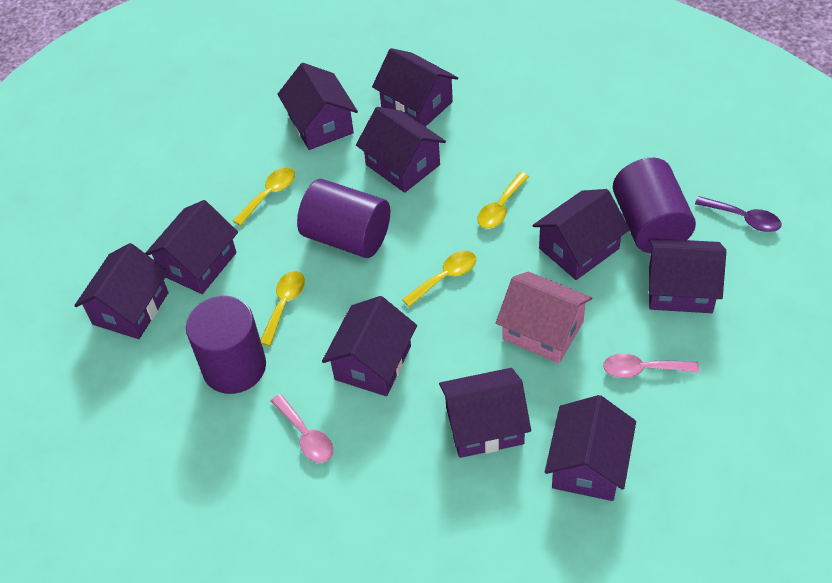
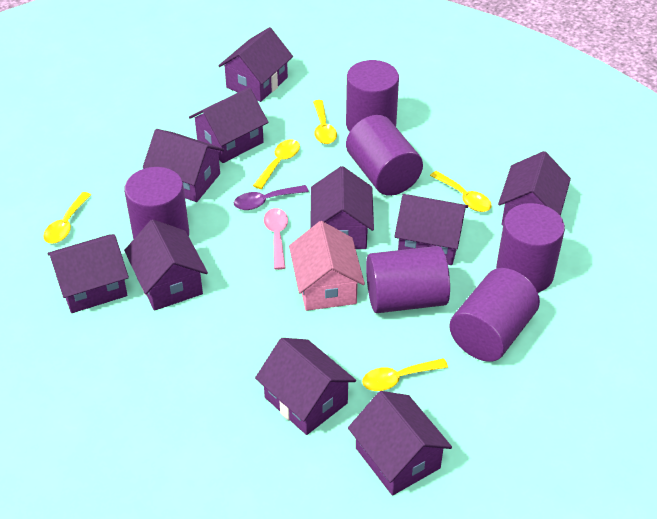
pink spoon: 2 -> 1
purple cylinder: 3 -> 6
yellow spoon: 4 -> 5

